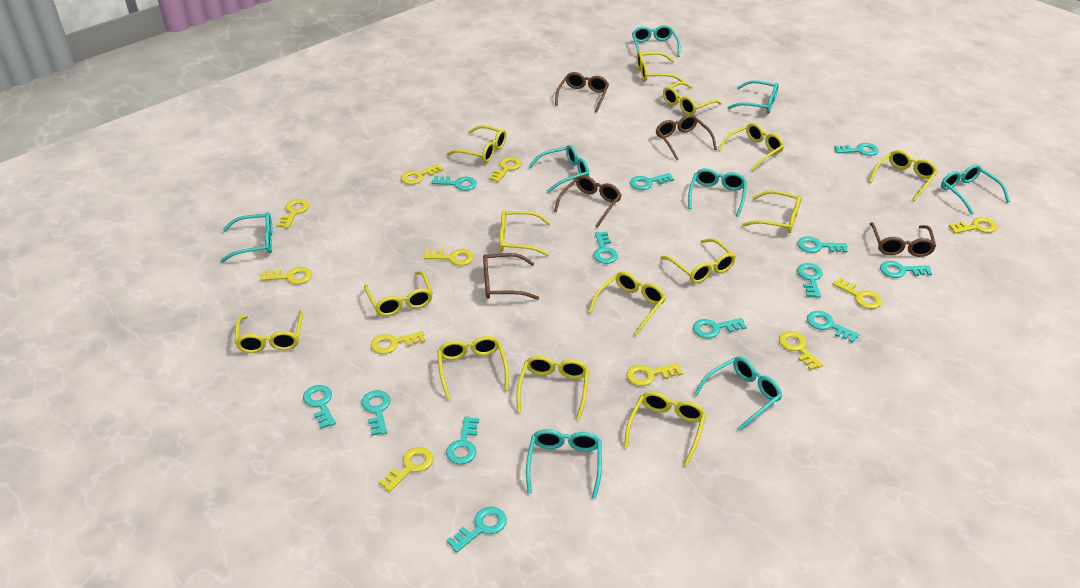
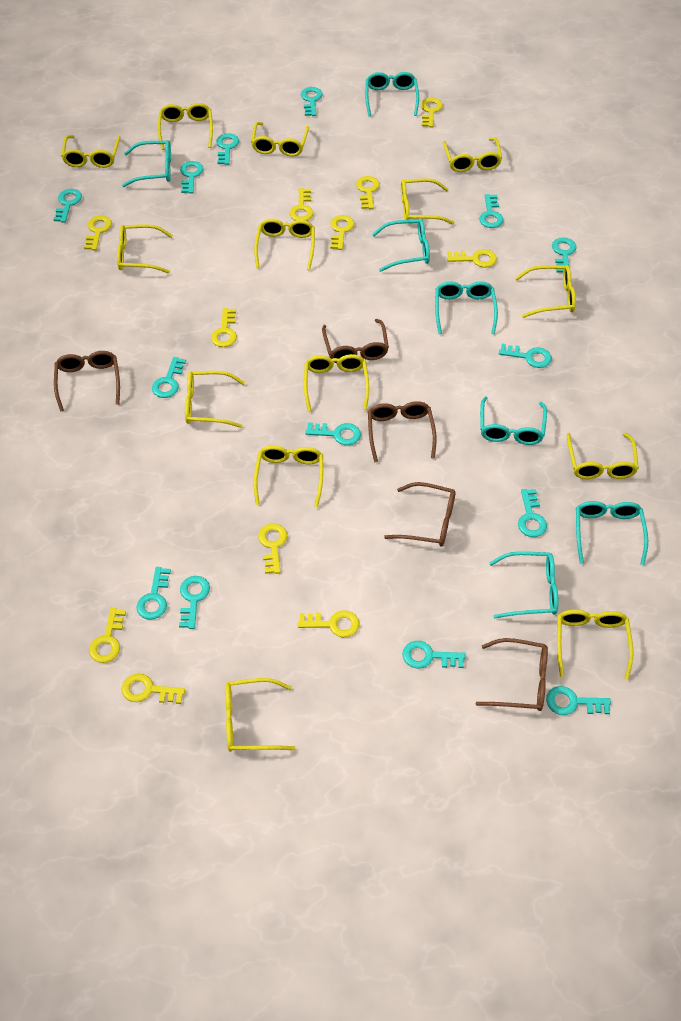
turquoise glasses: 8 -> 7
turquoise key: 13 -> 14

